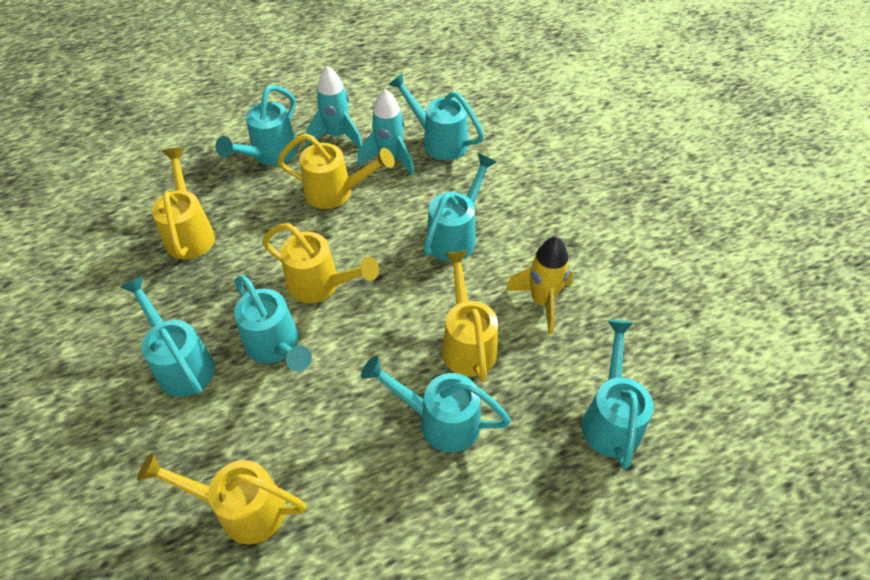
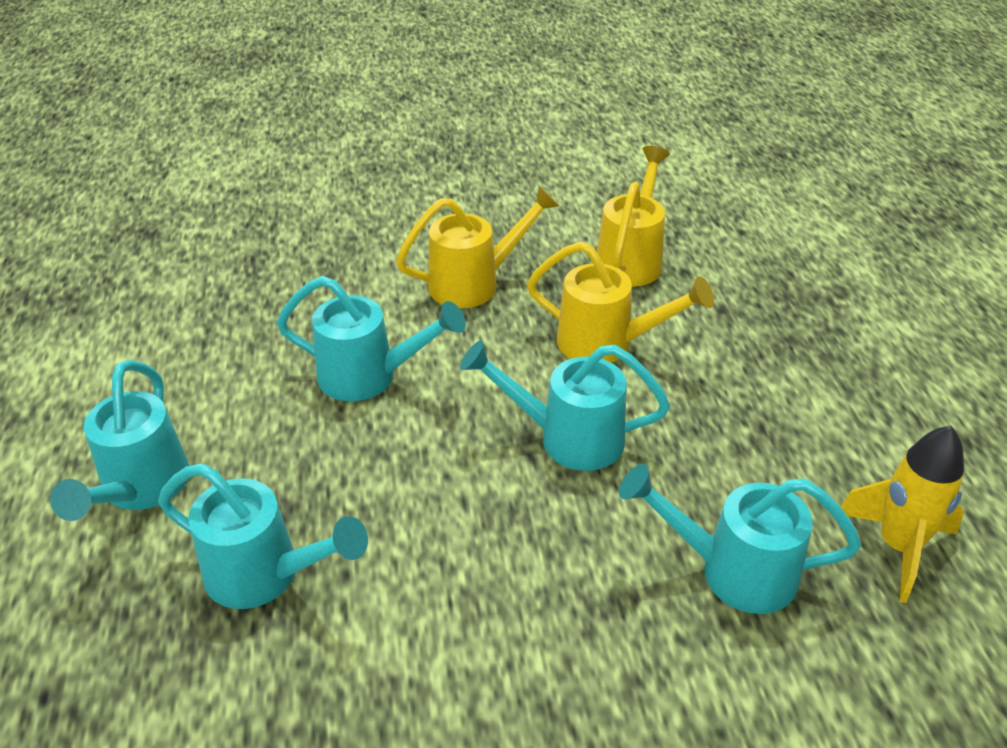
turquoise rocket: 2 -> 0
turquoise watering can: 7 -> 5
yellow watering can: 5 -> 3

